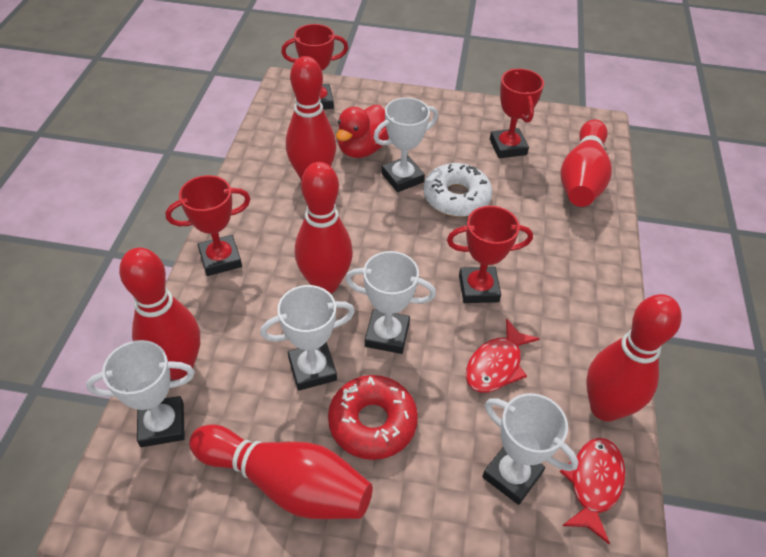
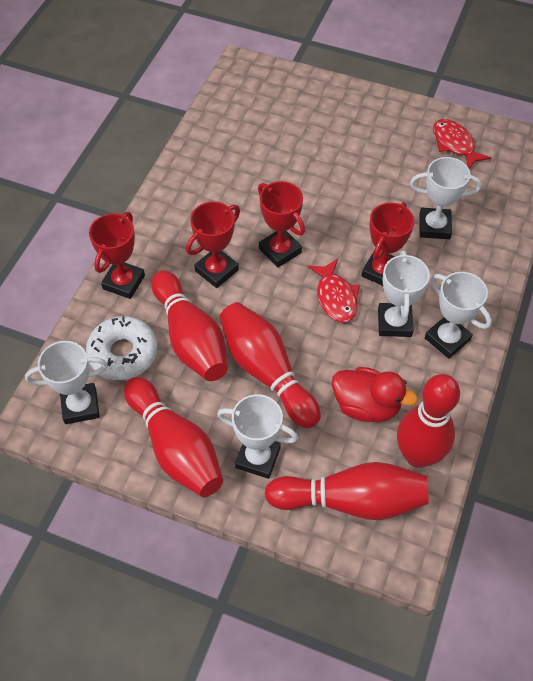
red bowling pin: 6 -> 5
red donut: 1 -> 0

